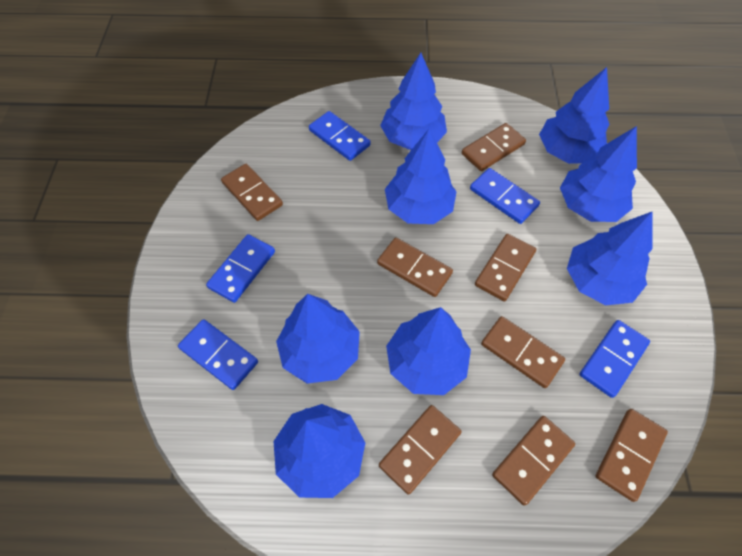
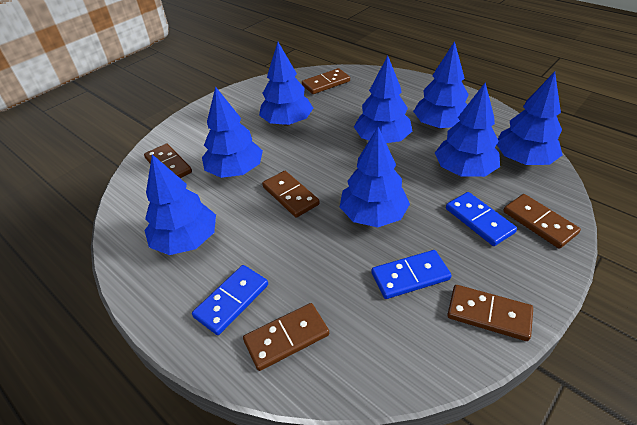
blue domino: 5 -> 3
brown domino: 8 -> 6

